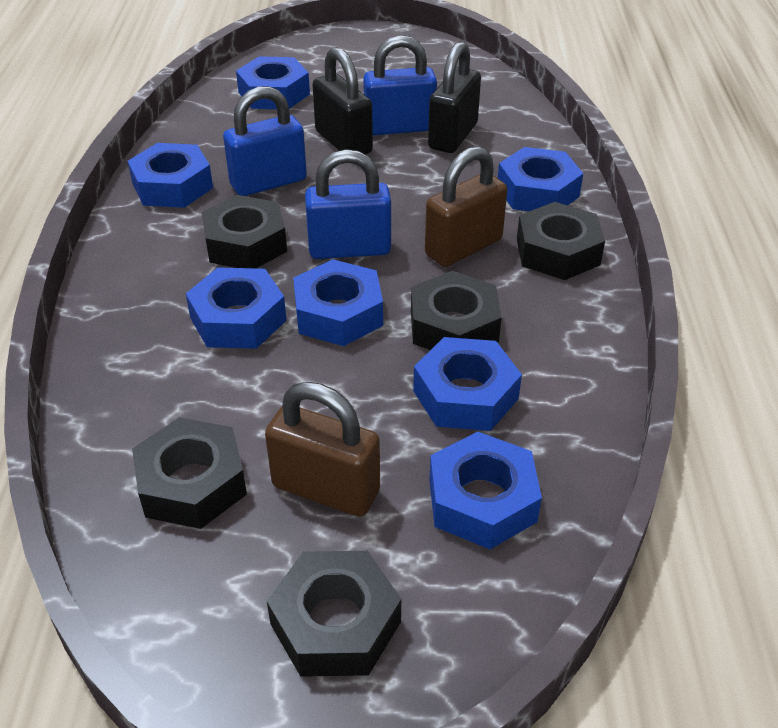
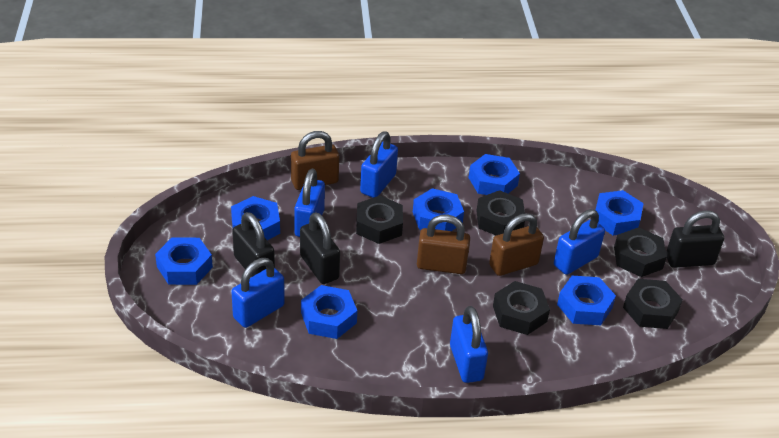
black padlock: 2 -> 3
blue padlock: 3 -> 5
brown padlock: 2 -> 3

